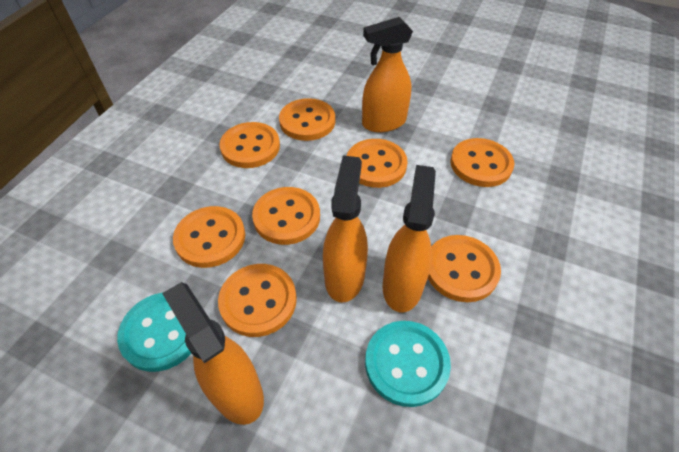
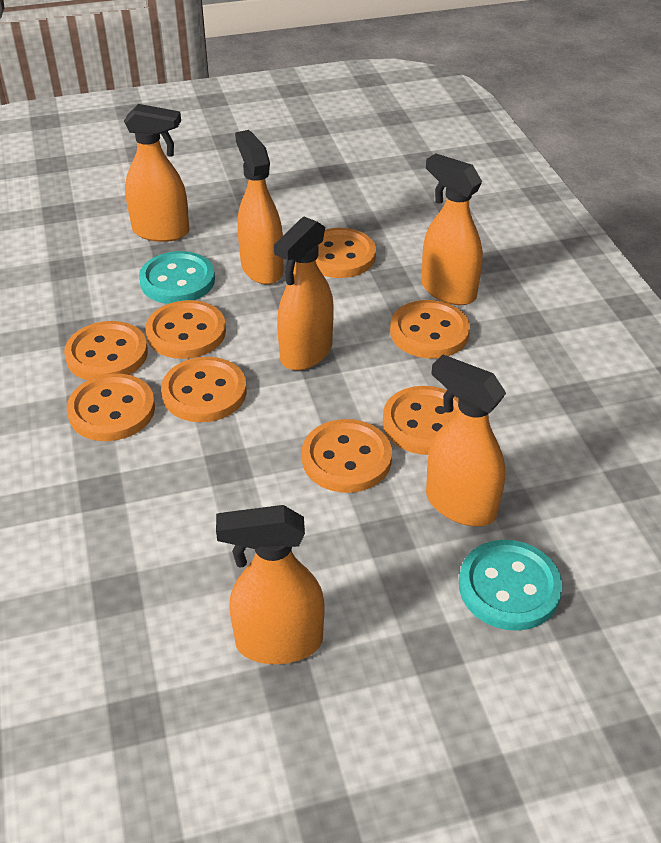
orange spray bottle: 4 -> 6

